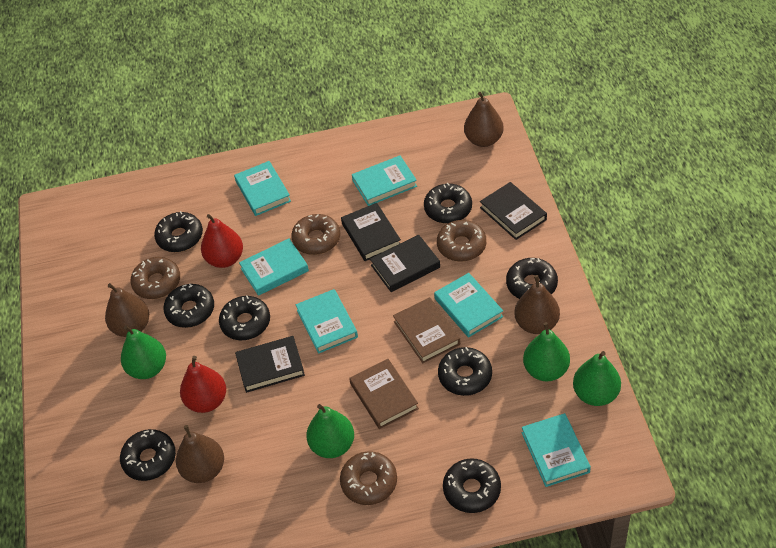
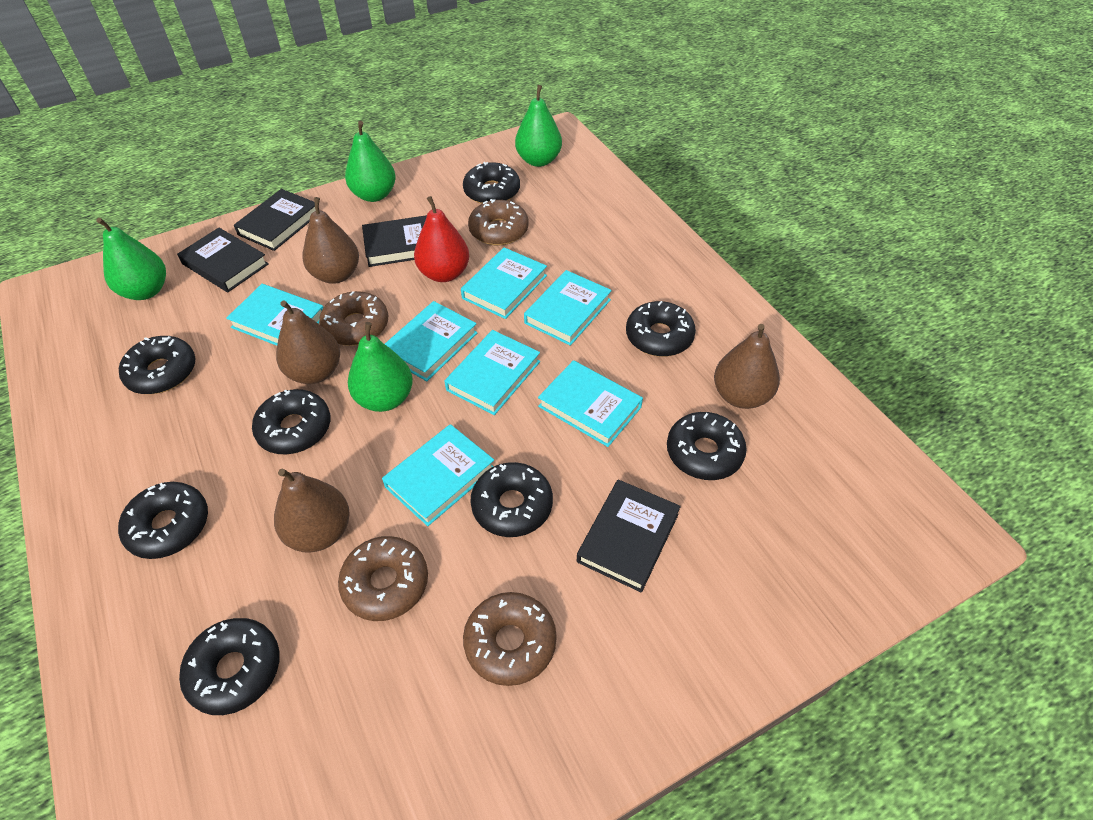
brown book: 2 -> 0
red pear: 2 -> 1
turquoise book: 6 -> 7

